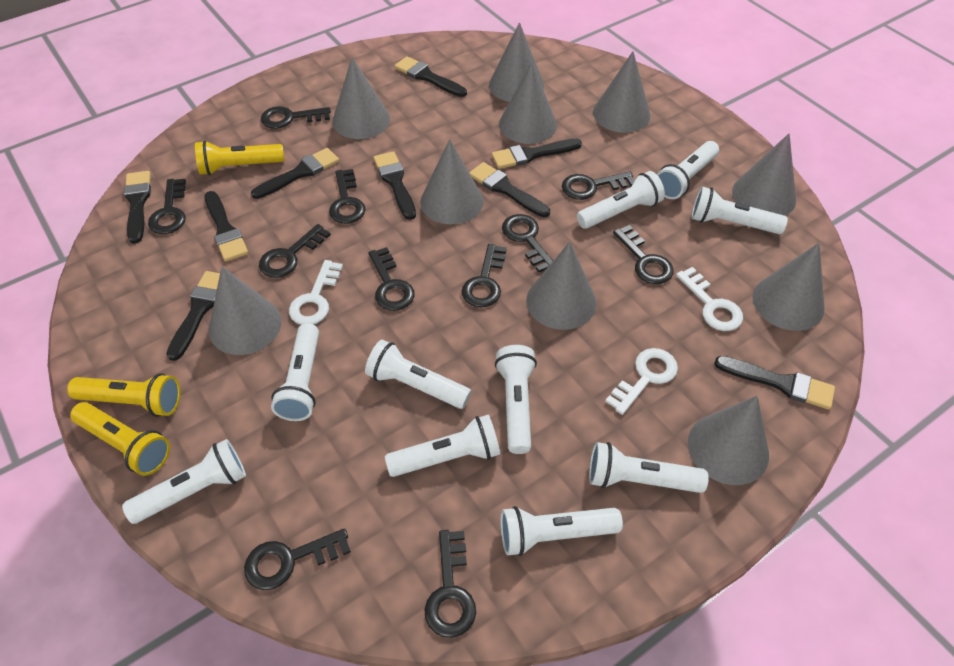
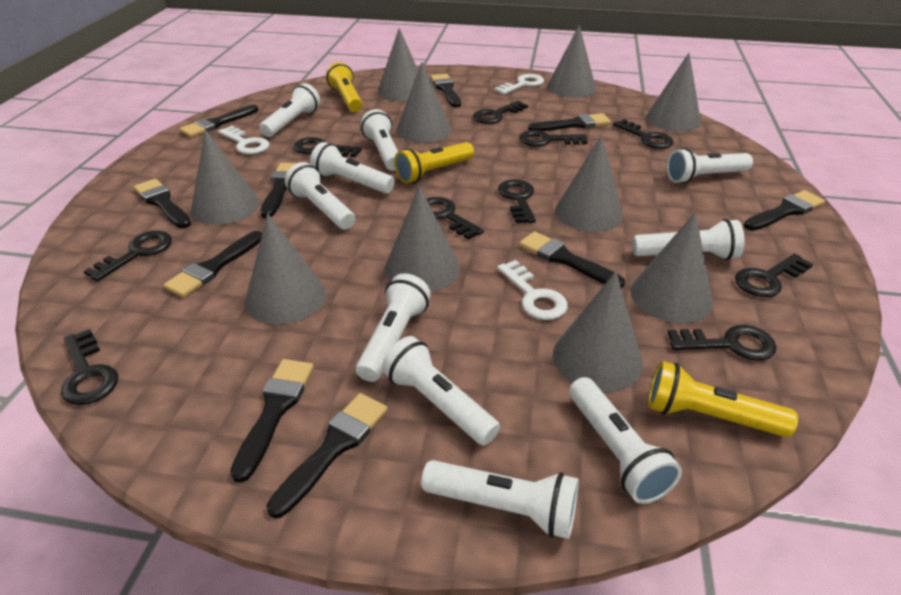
black brush: 9 -> 10
black key: 11 -> 10

